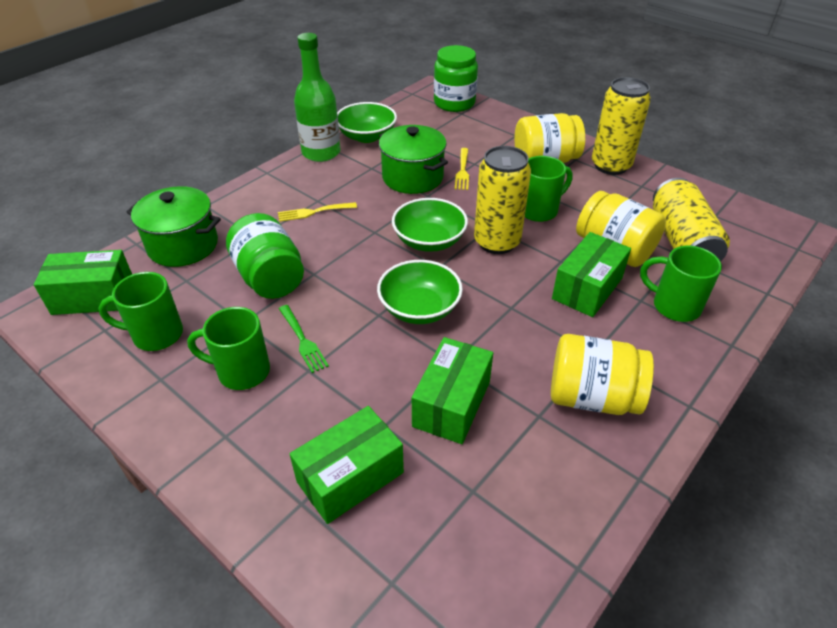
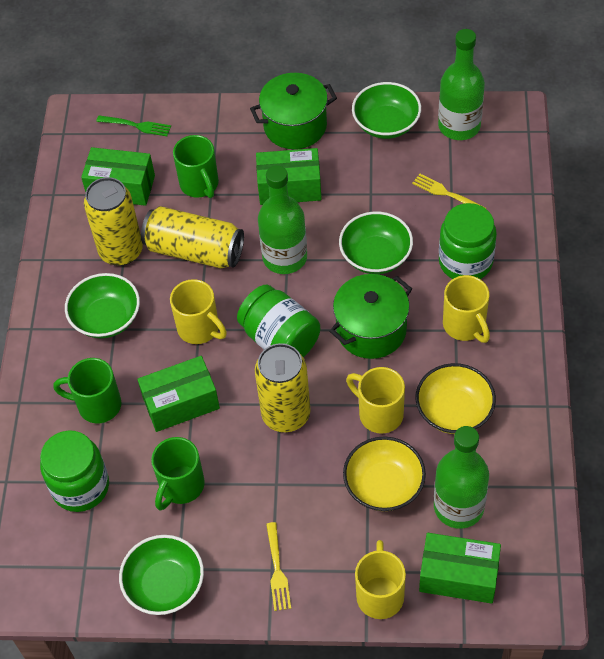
green bottle: 1 -> 3
green bowl: 3 -> 4
green jar: 2 -> 3
green mug: 4 -> 3
yellow bowl: 0 -> 2
yellow jar: 3 -> 0
yellow mug: 0 -> 4

